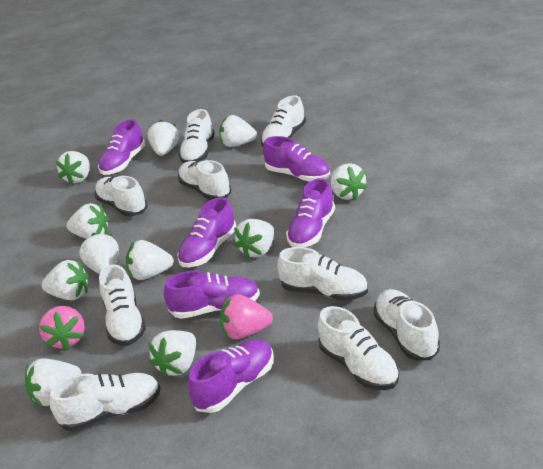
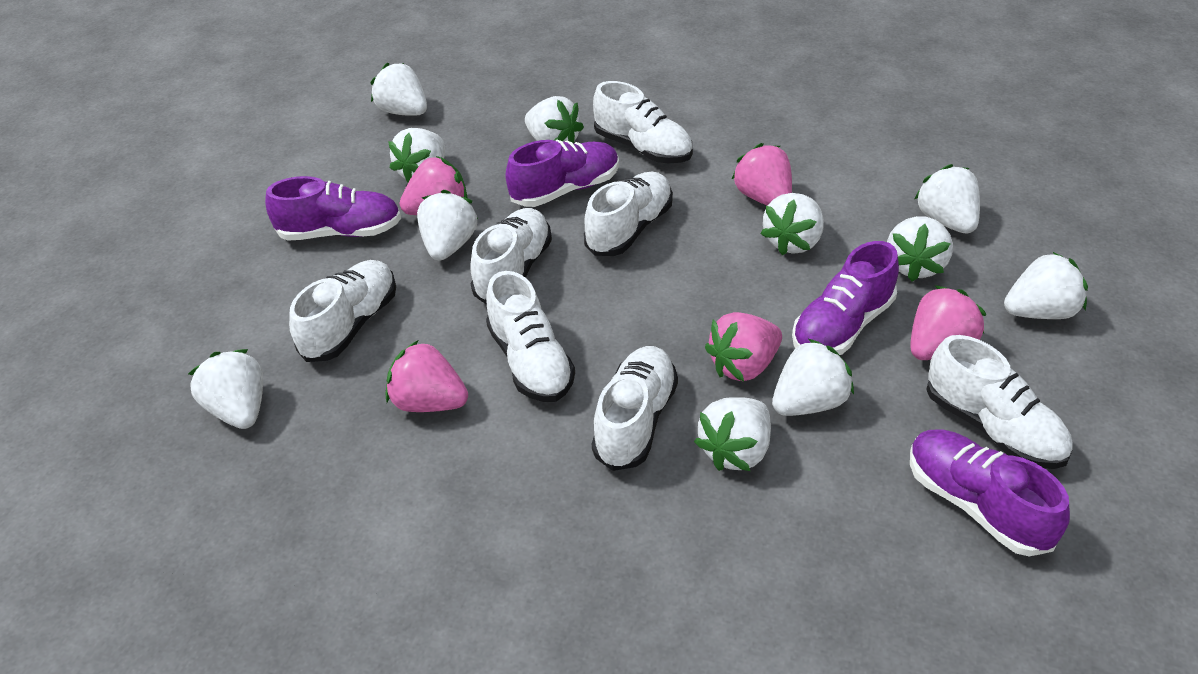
pink strawberry: 2 -> 5
purple shoe: 6 -> 4
white shoe: 9 -> 7

